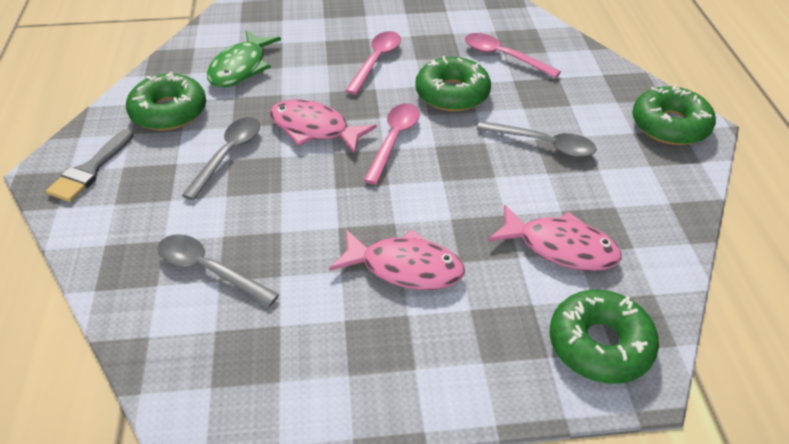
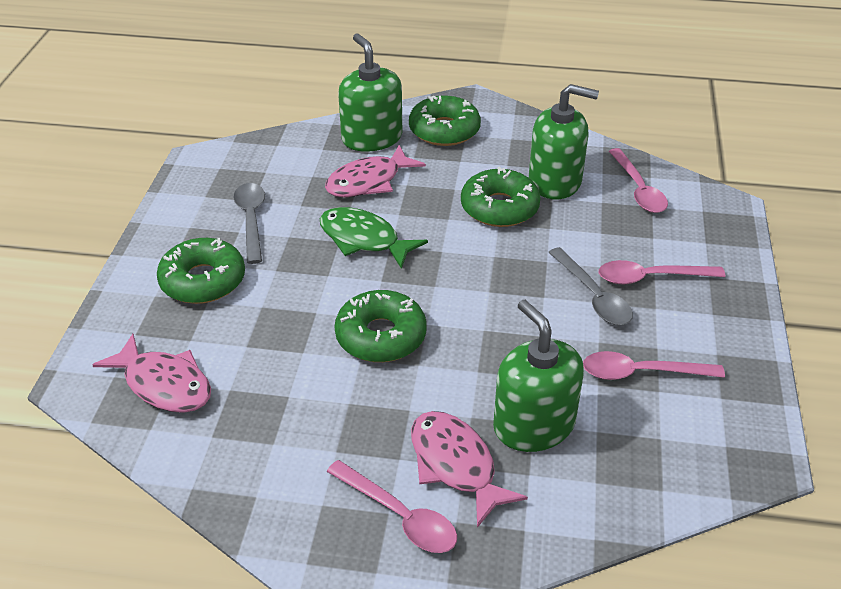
green soap dispenser: 0 -> 3
grey brush: 1 -> 0
grey spoon: 3 -> 2
pink spoon: 3 -> 4

